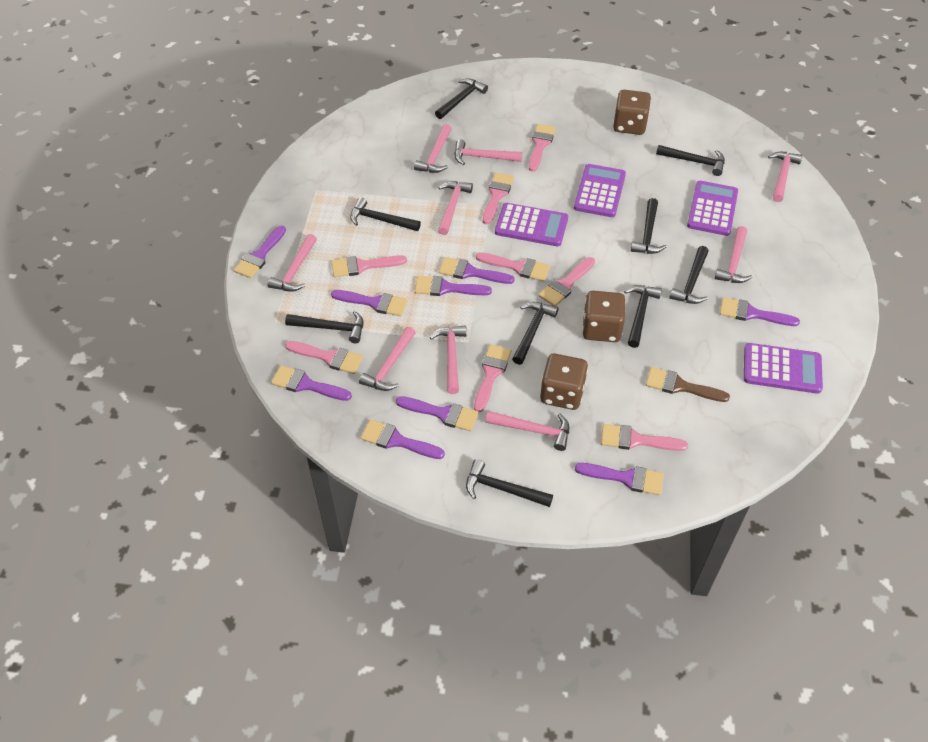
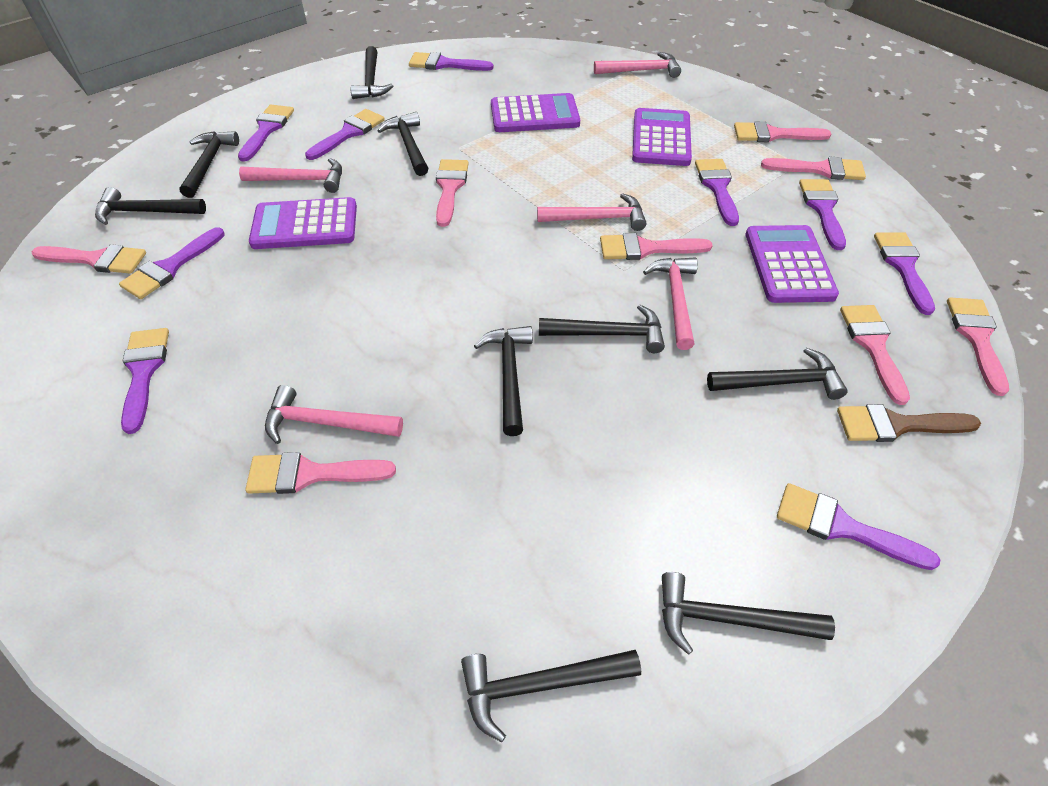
brown dice: 3 -> 0
pink hammer: 9 -> 5

